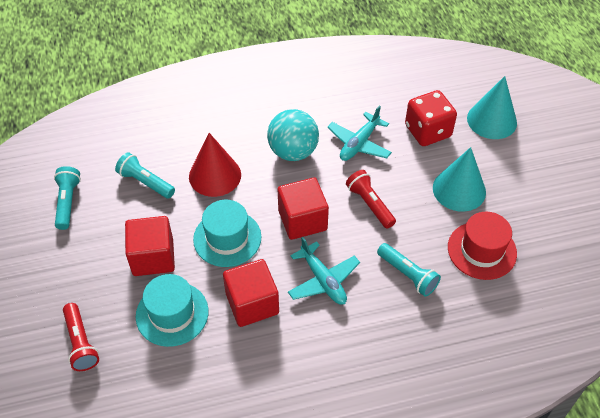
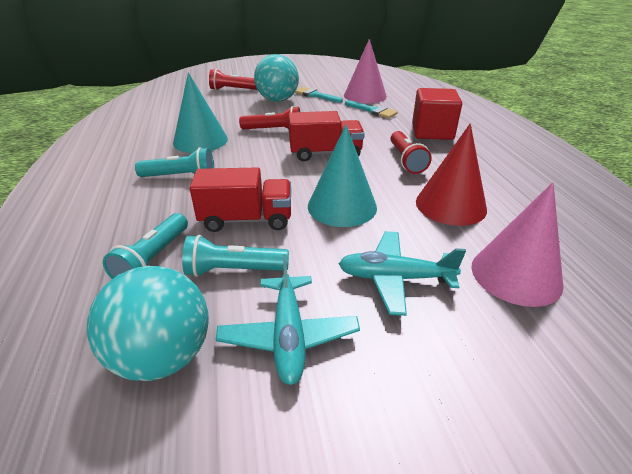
pink cone: 0 -> 2
red cube: 3 -> 1
red dice: 1 -> 0
red flashlight: 2 -> 3
red hat: 1 -> 0
red truck: 0 -> 2
turquoise ball: 1 -> 2
turquoise brush: 0 -> 2
turquoise hat: 2 -> 0

